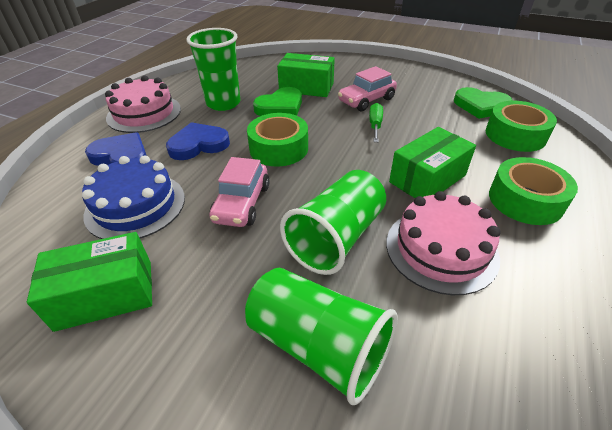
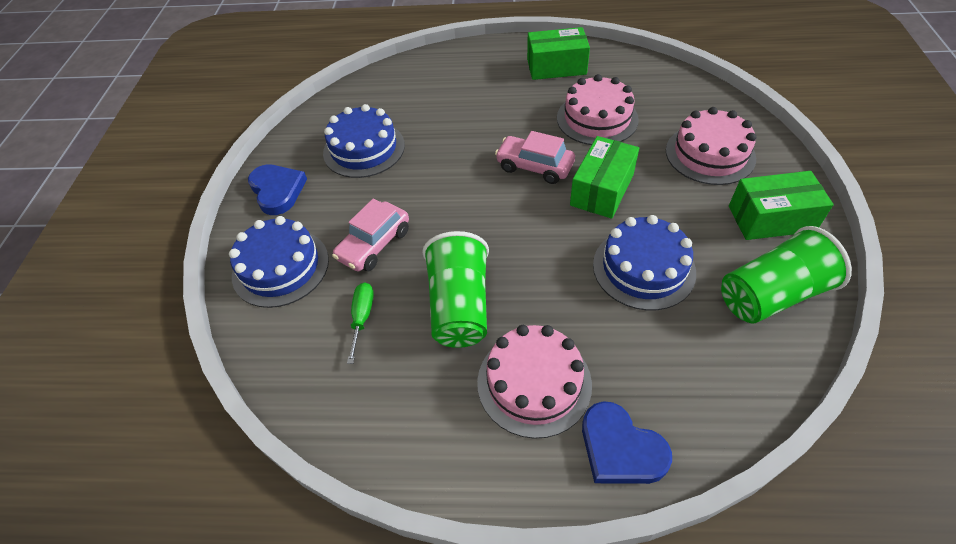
blue cake: 1 -> 3
green cup: 3 -> 2
green heart: 2 -> 0
green tape: 3 -> 0
pink cake: 2 -> 3

